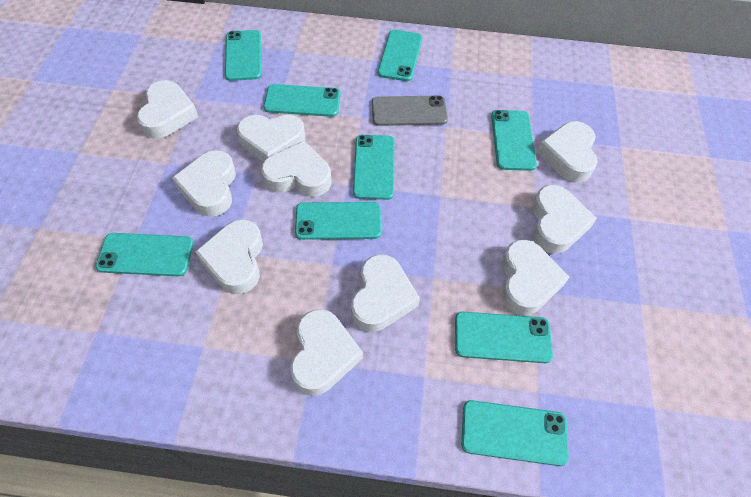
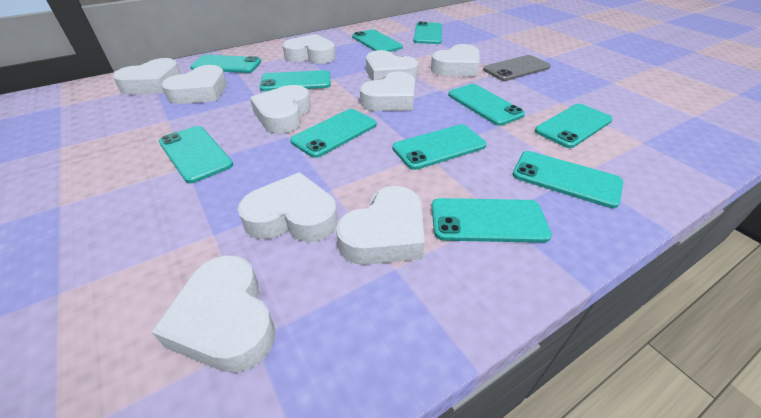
turquoise phone: 9 -> 11

